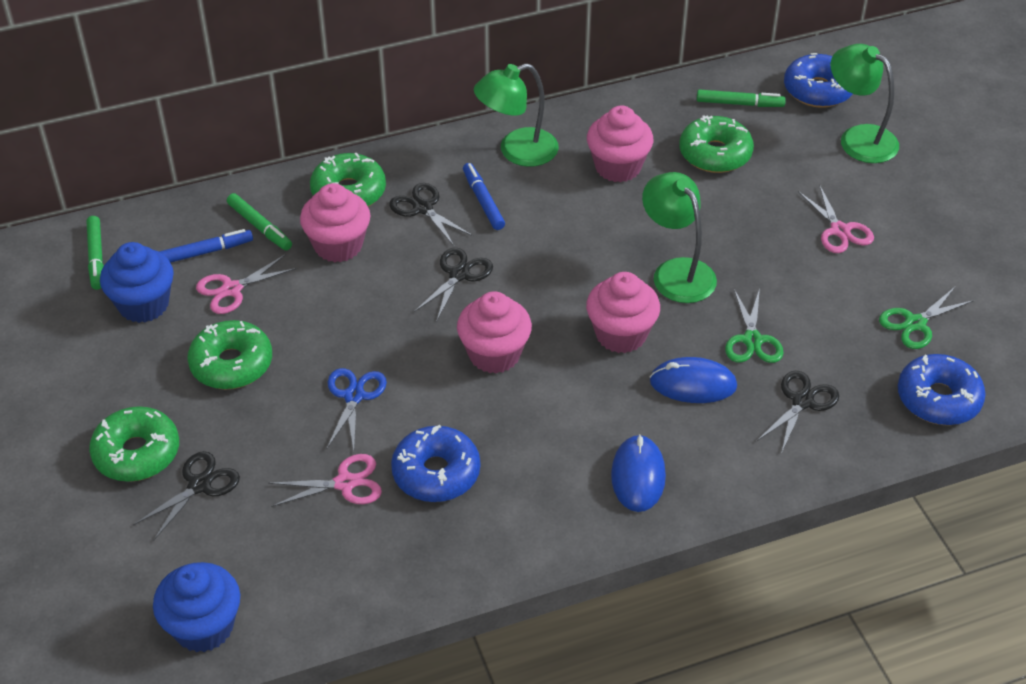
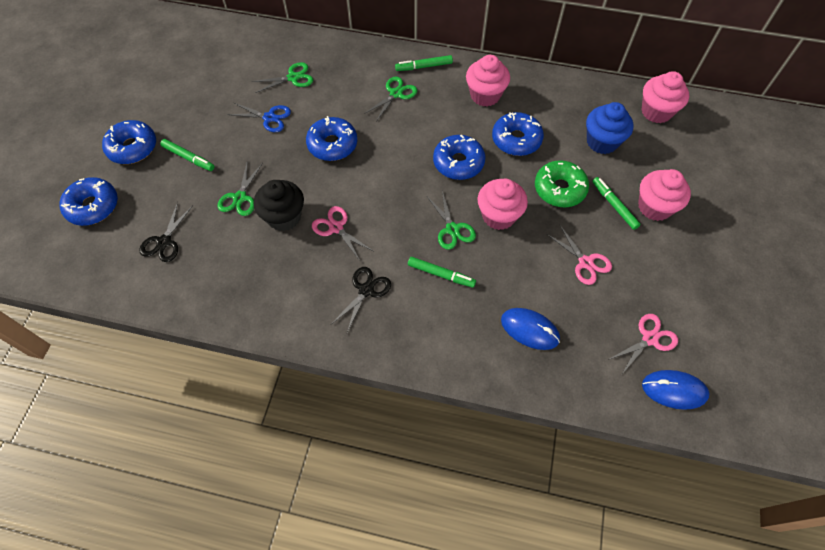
black cupcake: 0 -> 1
black scissors: 4 -> 2
blue cupcake: 2 -> 1
blue donut: 3 -> 5
blue marker: 2 -> 0
green donut: 4 -> 1
green lamp: 3 -> 0
green marker: 3 -> 4
green scissors: 2 -> 4

